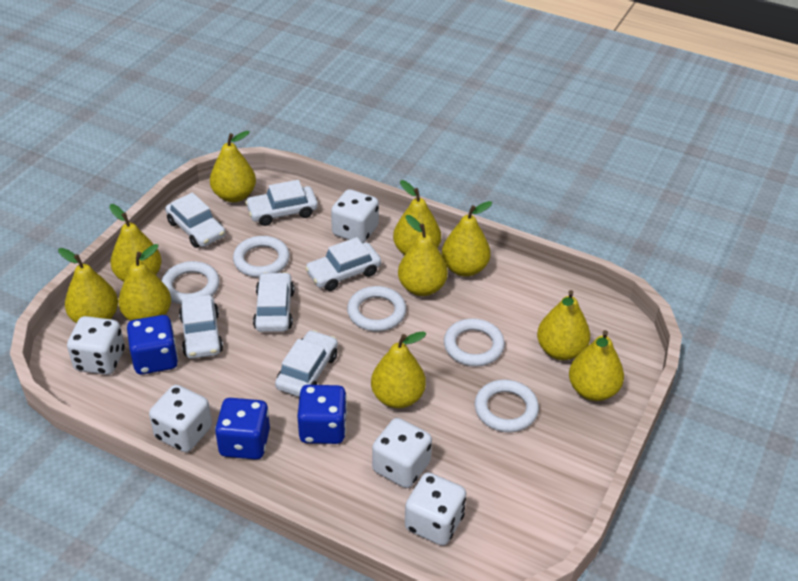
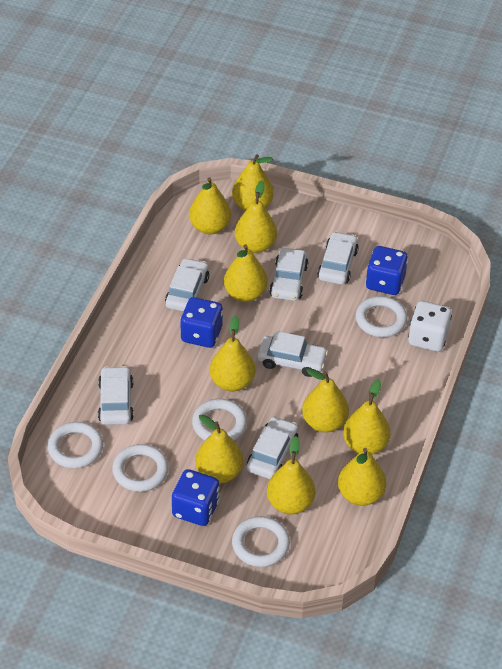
white dice: 5 -> 1

